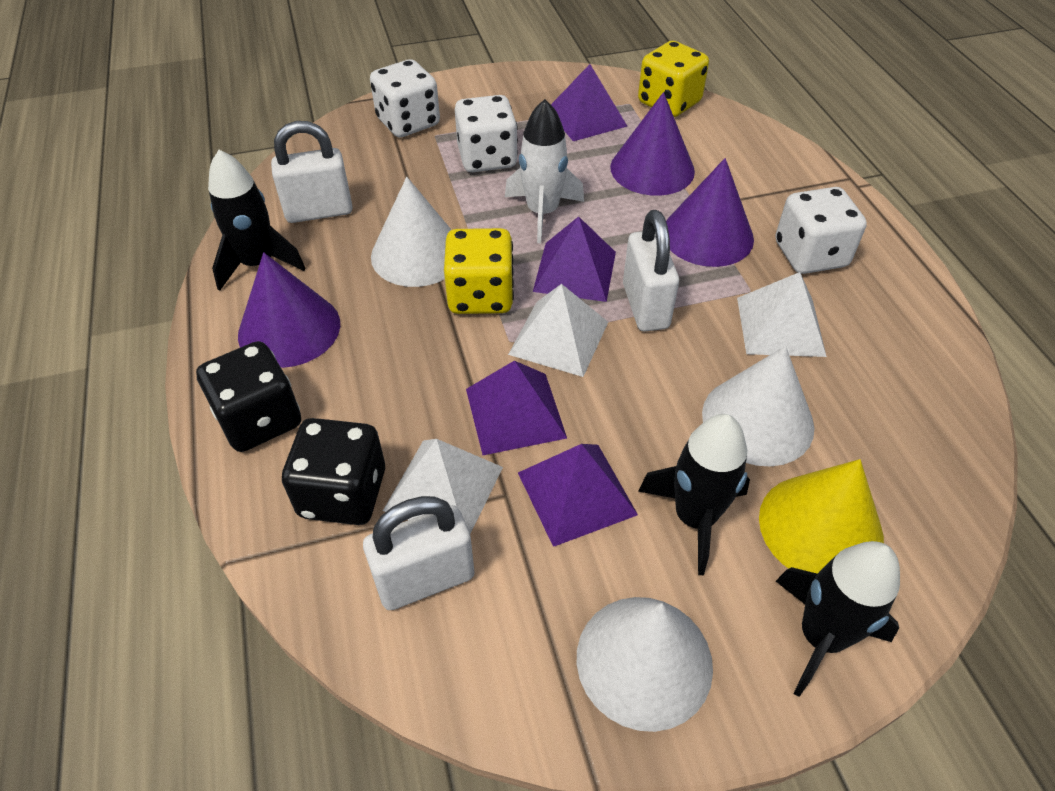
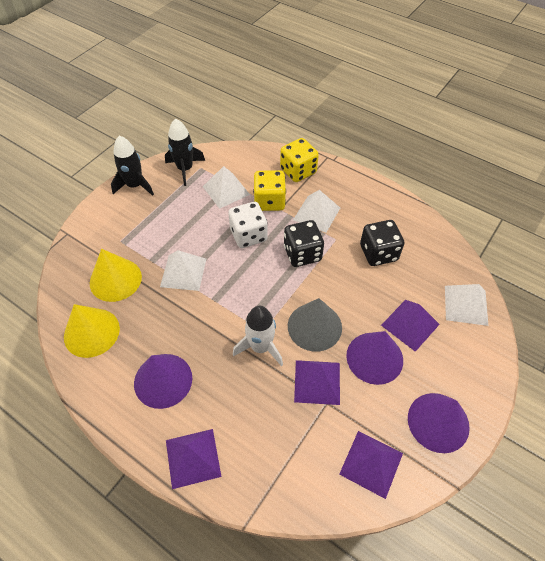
black rocket: 3 -> 2
grey cone: 0 -> 1
white cone: 3 -> 0
white dice: 3 -> 1
white padlock: 3 -> 0
white pyramid: 3 -> 4
yellow cone: 1 -> 2

